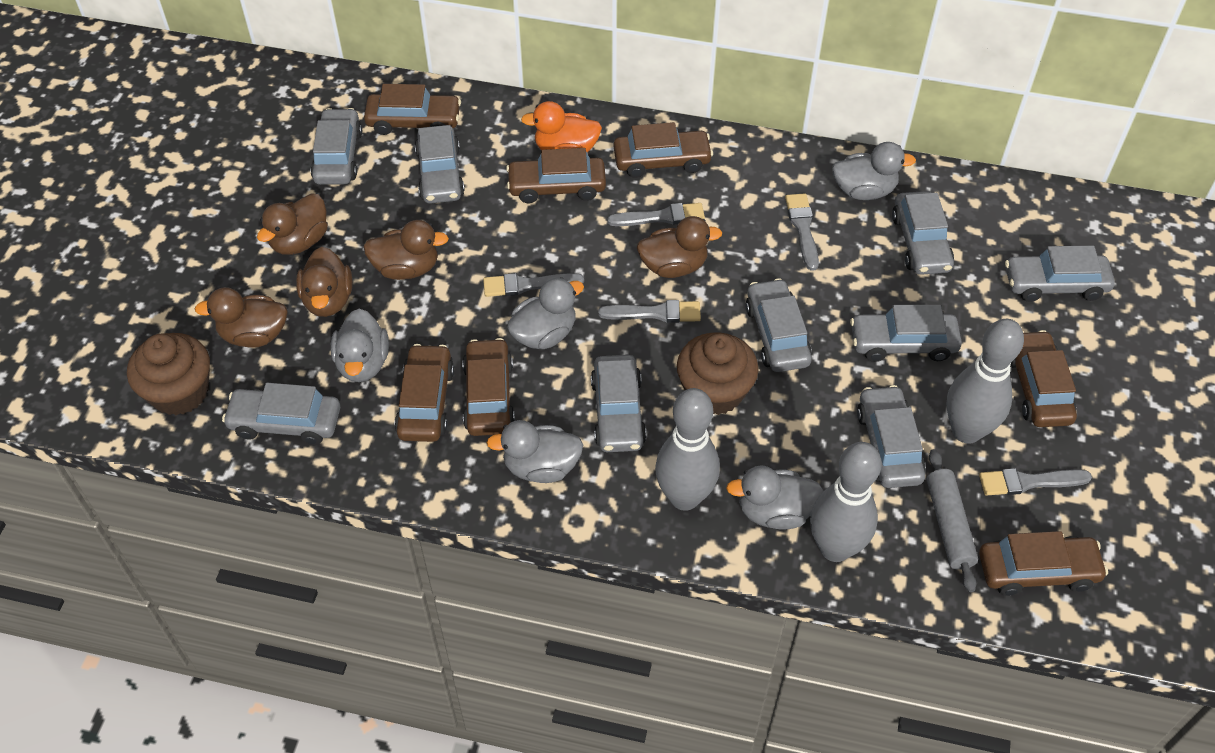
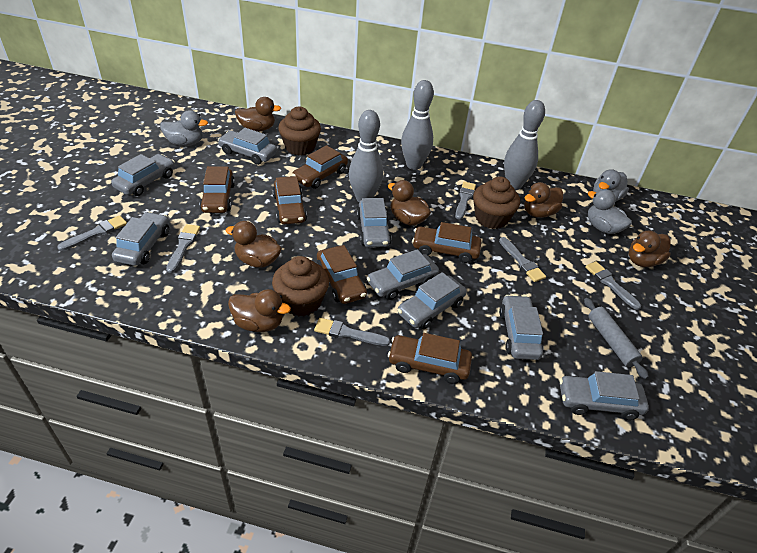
brown car: 7 -> 6
brown cupcake: 2 -> 3
brown duck: 5 -> 6
grey brush: 5 -> 6
grey car: 9 -> 8
grey duck: 5 -> 3
orange duck: 1 -> 0

